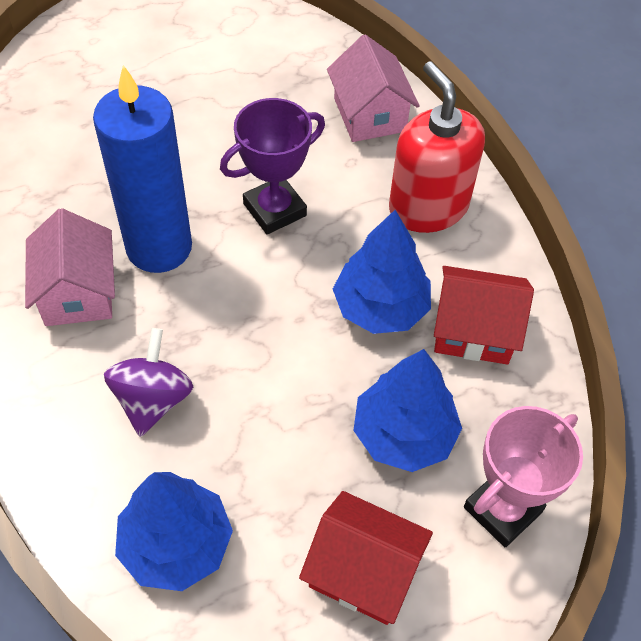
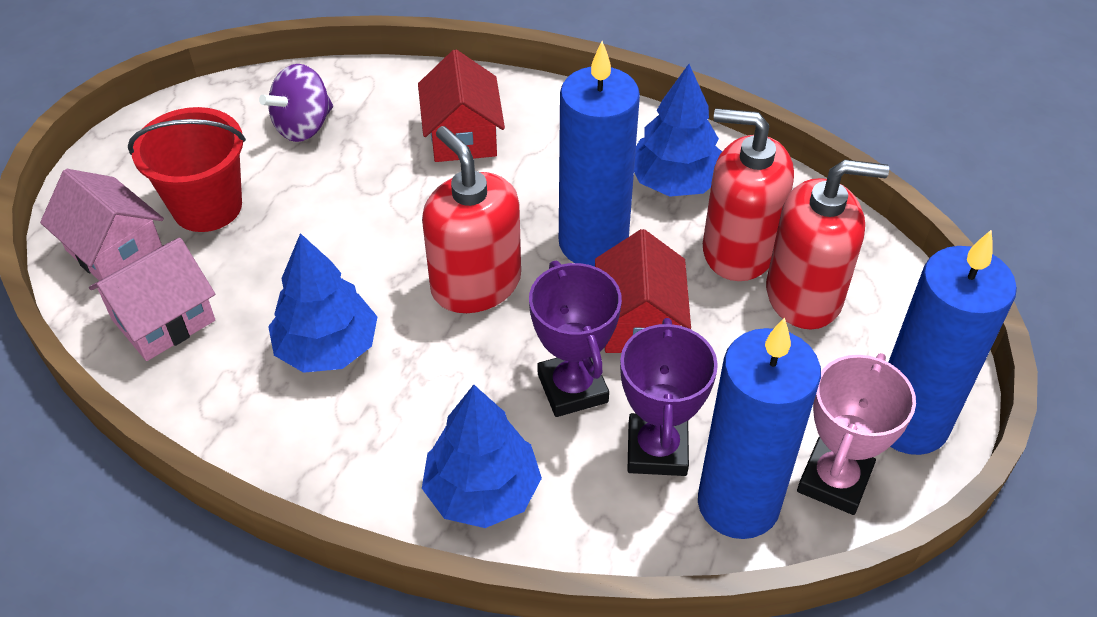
blue candle: 1 -> 3
purple trophy: 1 -> 2
red bucket: 0 -> 1
red soap dispenser: 1 -> 3

